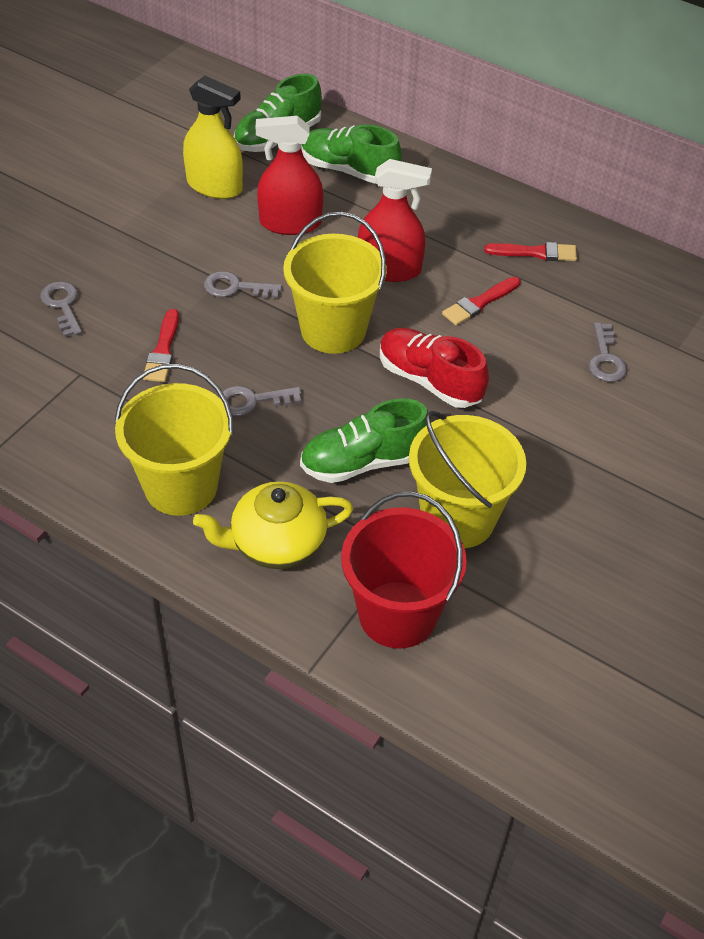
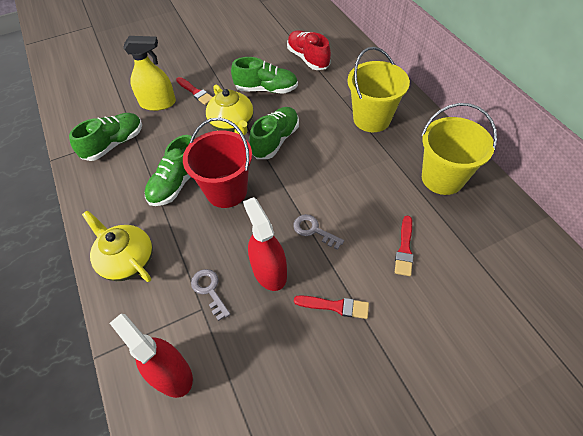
green shoe: 3 -> 4
grey key: 4 -> 2
yellow bucket: 3 -> 2
yellow teapot: 1 -> 2

